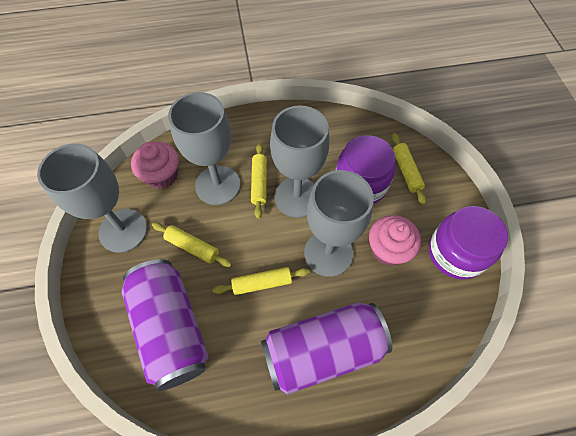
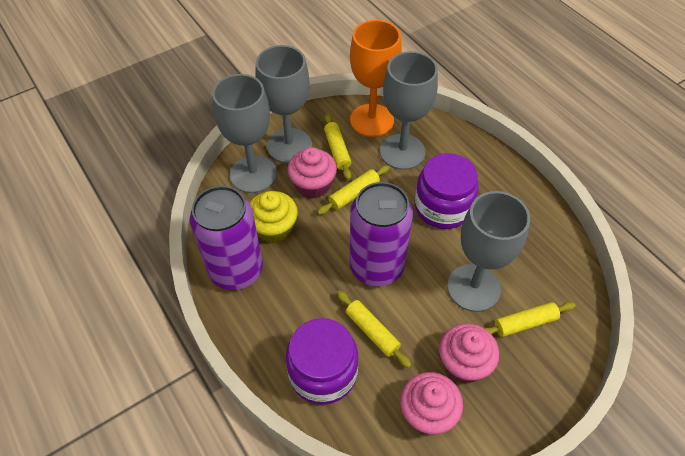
orange goblet: 0 -> 1
pink cupcake: 2 -> 3
yellow cupcake: 0 -> 1

